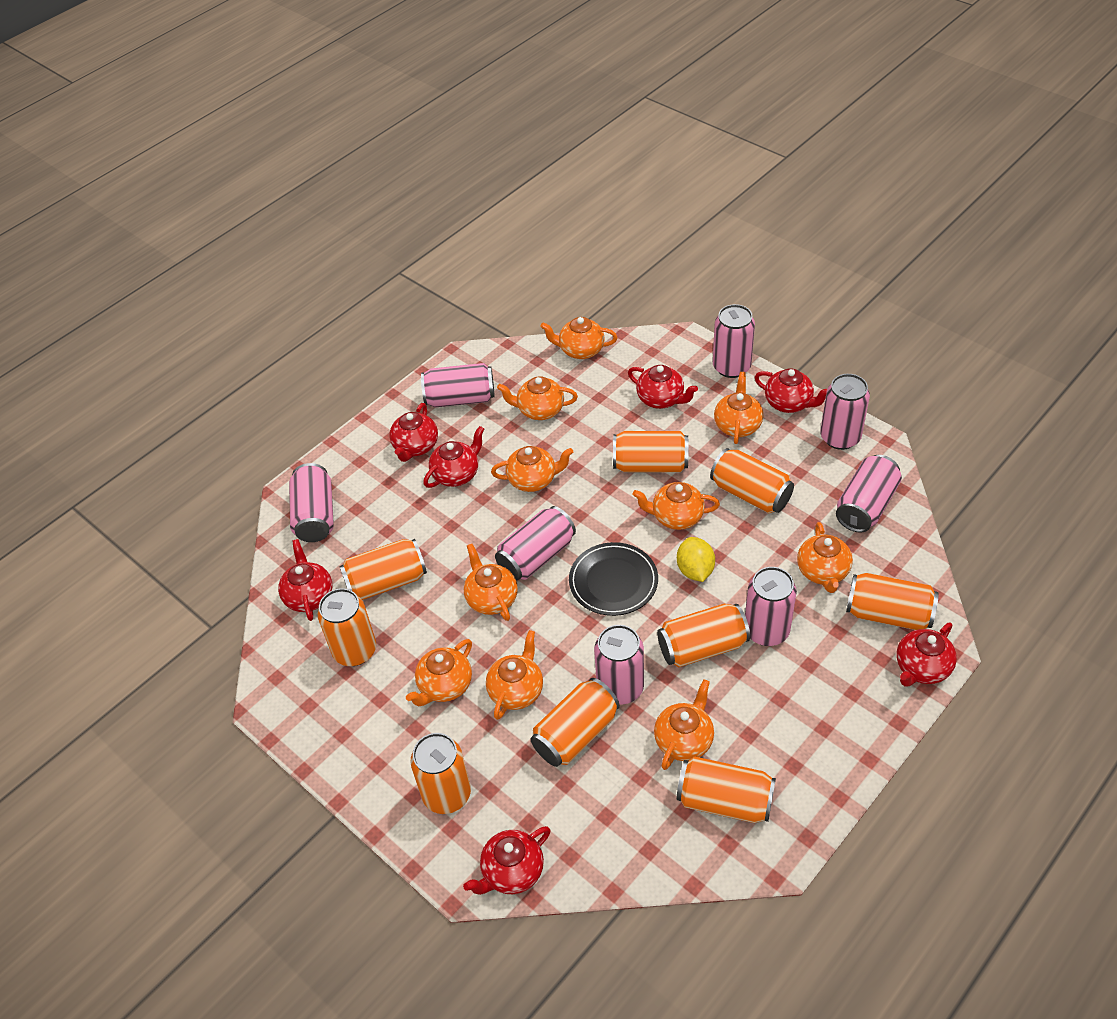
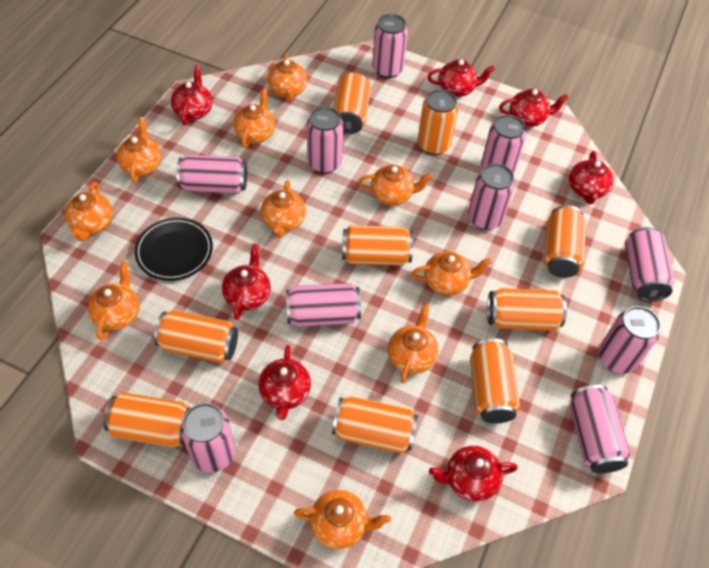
pink can: 8 -> 10
yellow lemon: 1 -> 0

